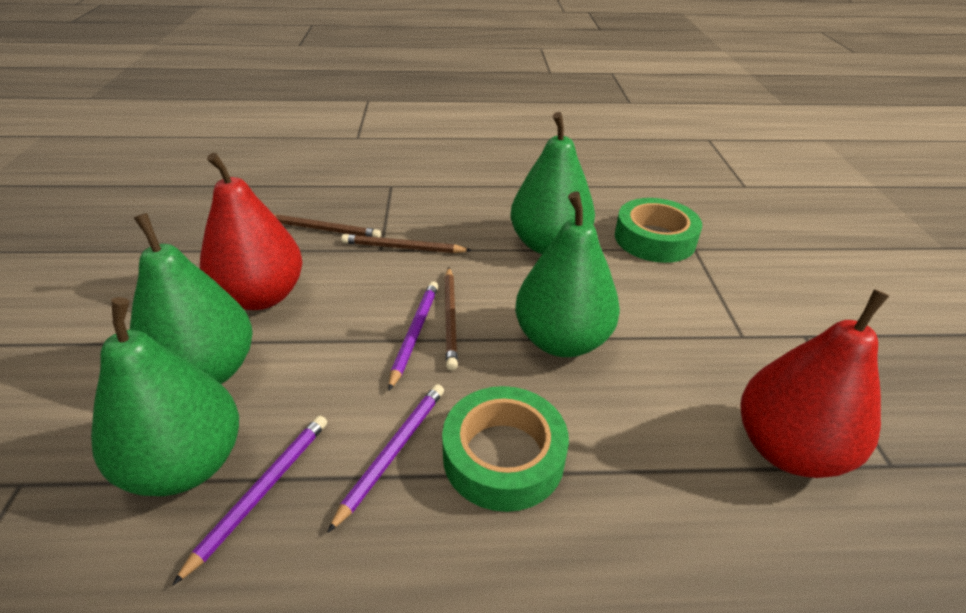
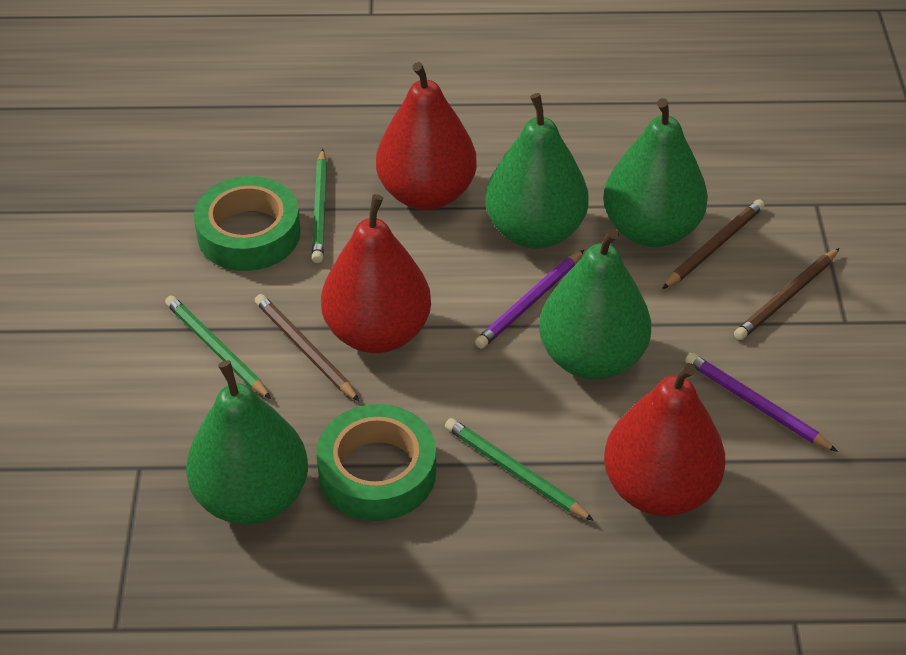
green pencil: 0 -> 3
purple pencil: 3 -> 2
red pear: 2 -> 3

